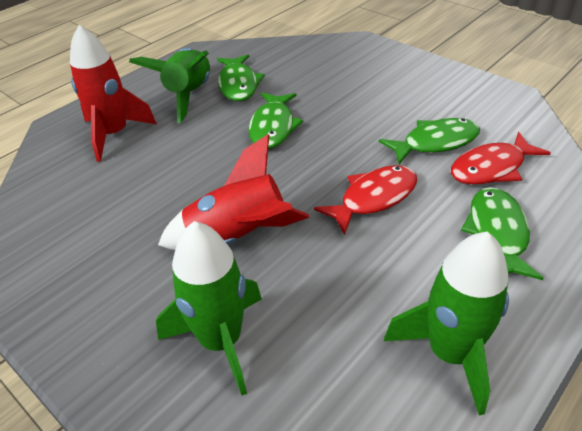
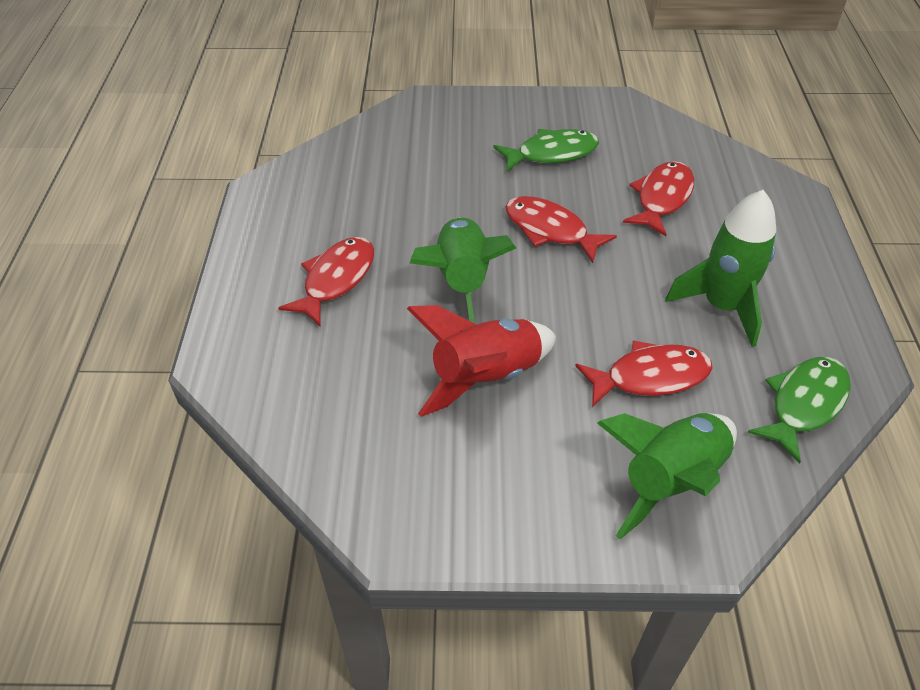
green fish: 4 -> 2
red fish: 2 -> 4
red rocket: 2 -> 1

